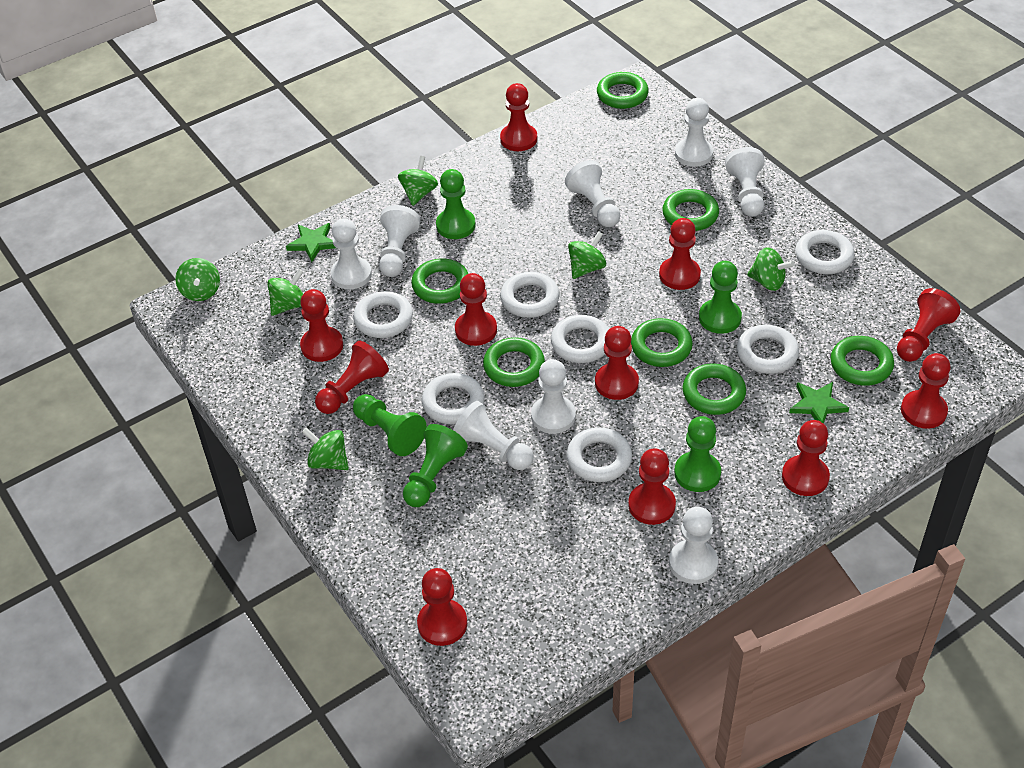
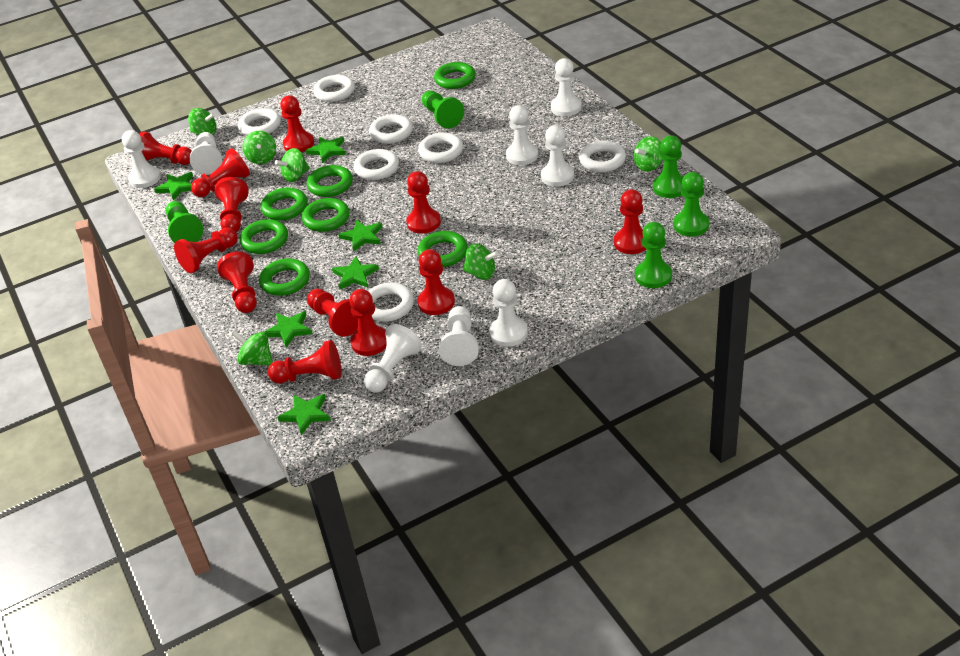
green star: 2 -> 6
red pawn: 11 -> 12

